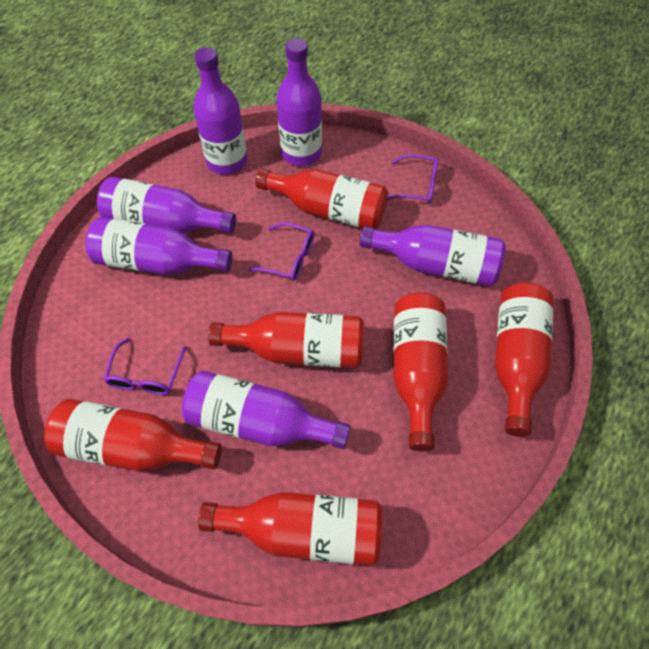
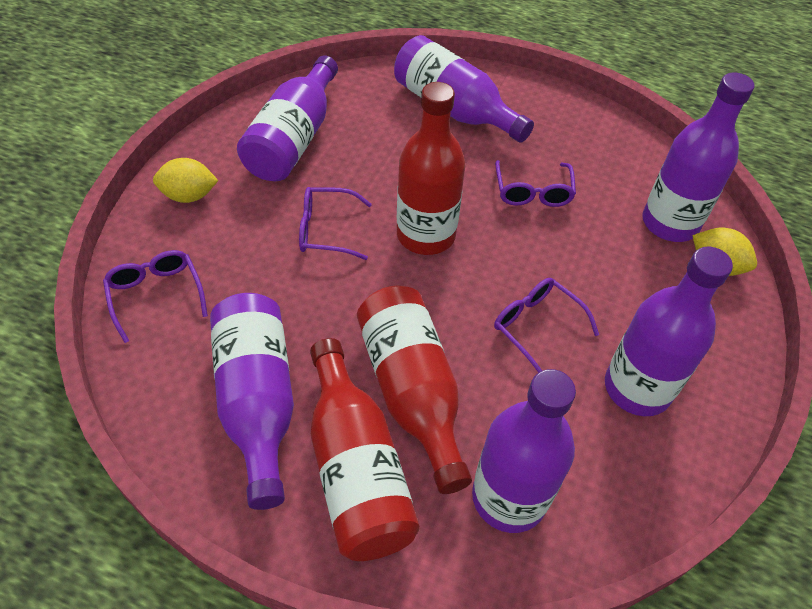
purple glasses: 3 -> 4
red bottle: 6 -> 3
yellow lemon: 0 -> 2

